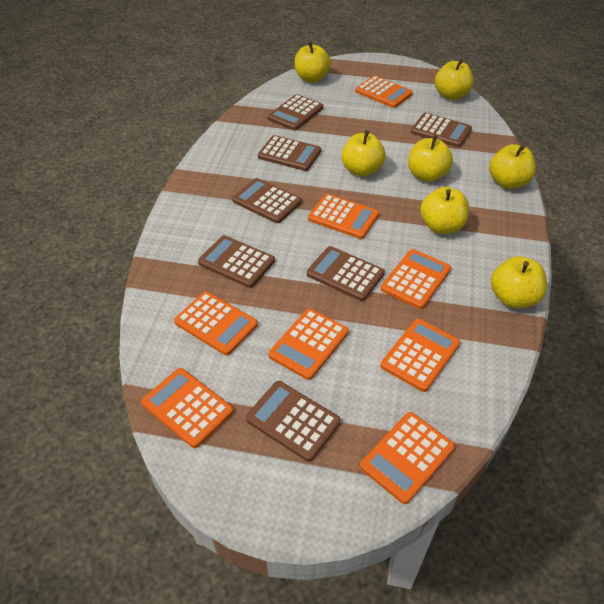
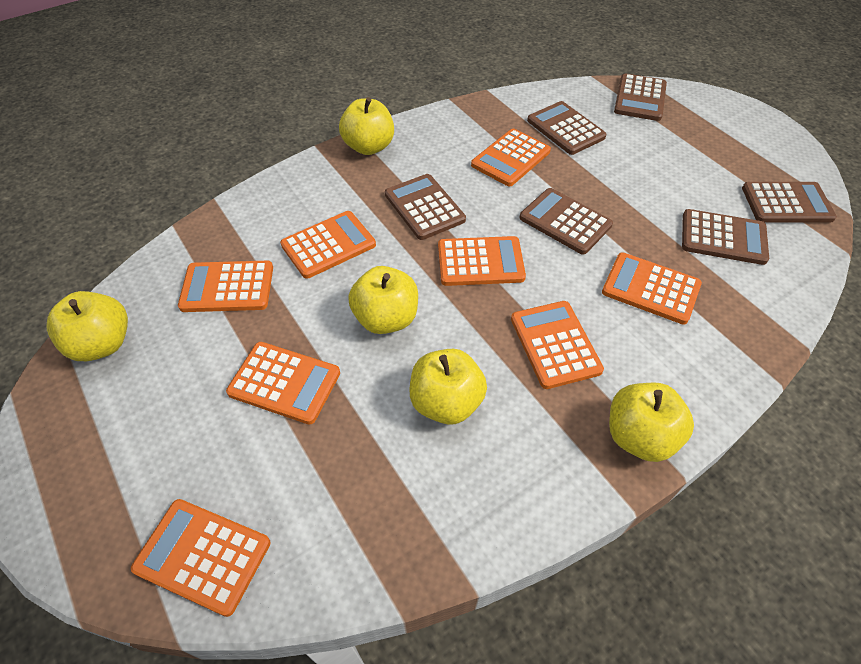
brown calculator: 7 -> 6
yellow apple: 7 -> 5

